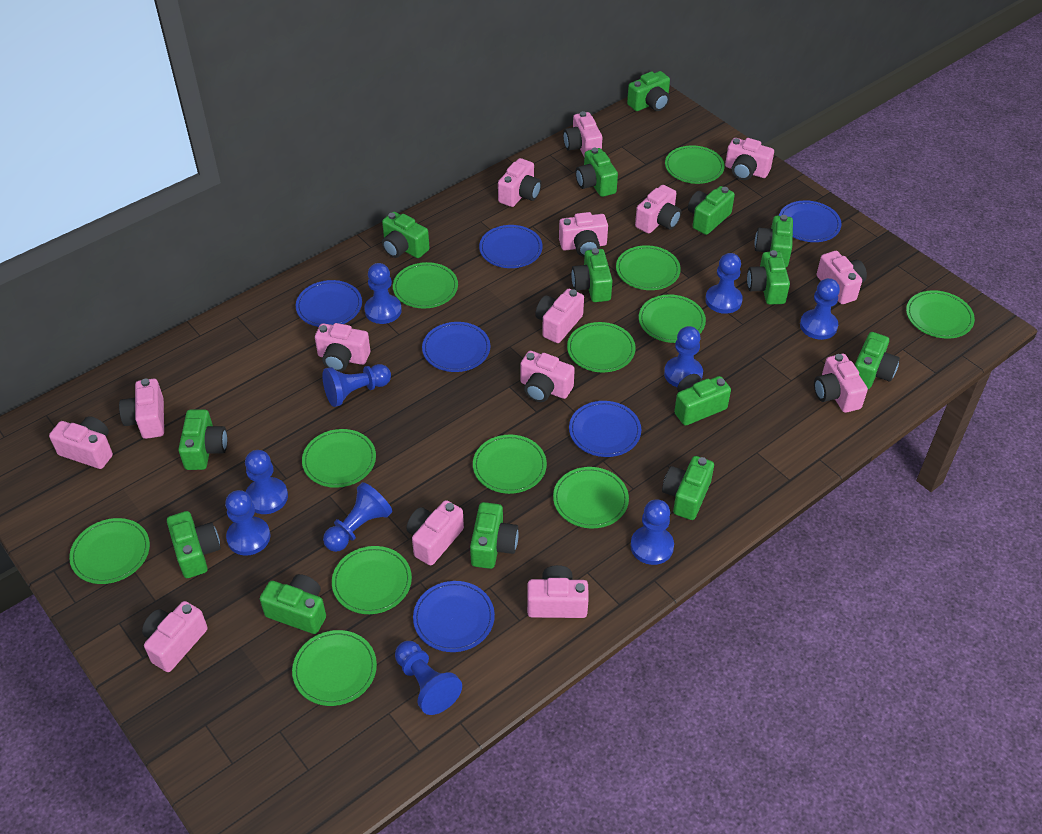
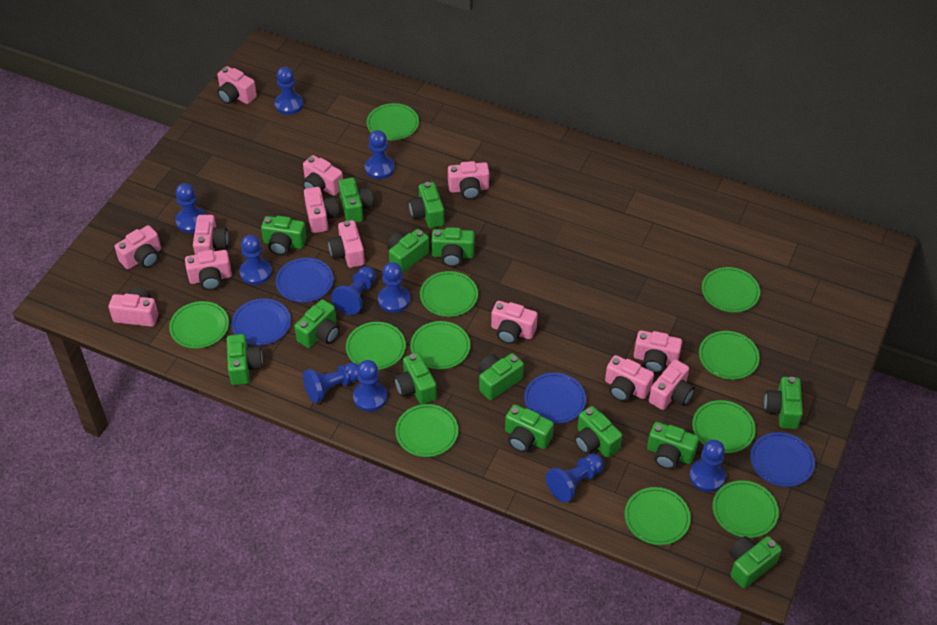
blue plate: 6 -> 4
green plate: 12 -> 11
pink camera: 15 -> 13

